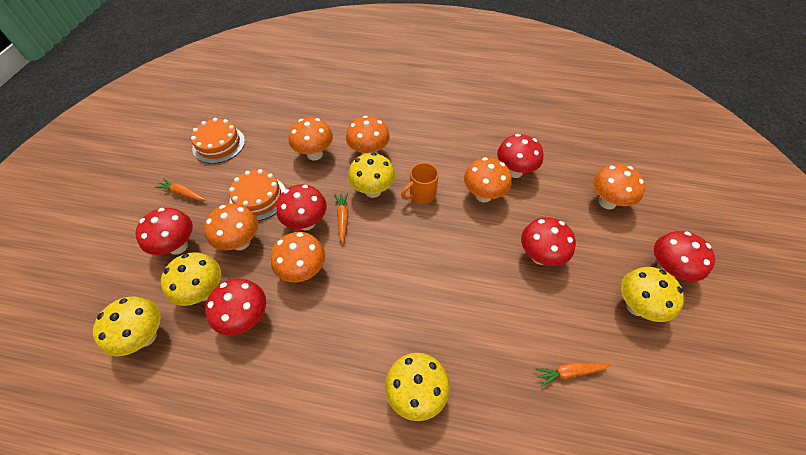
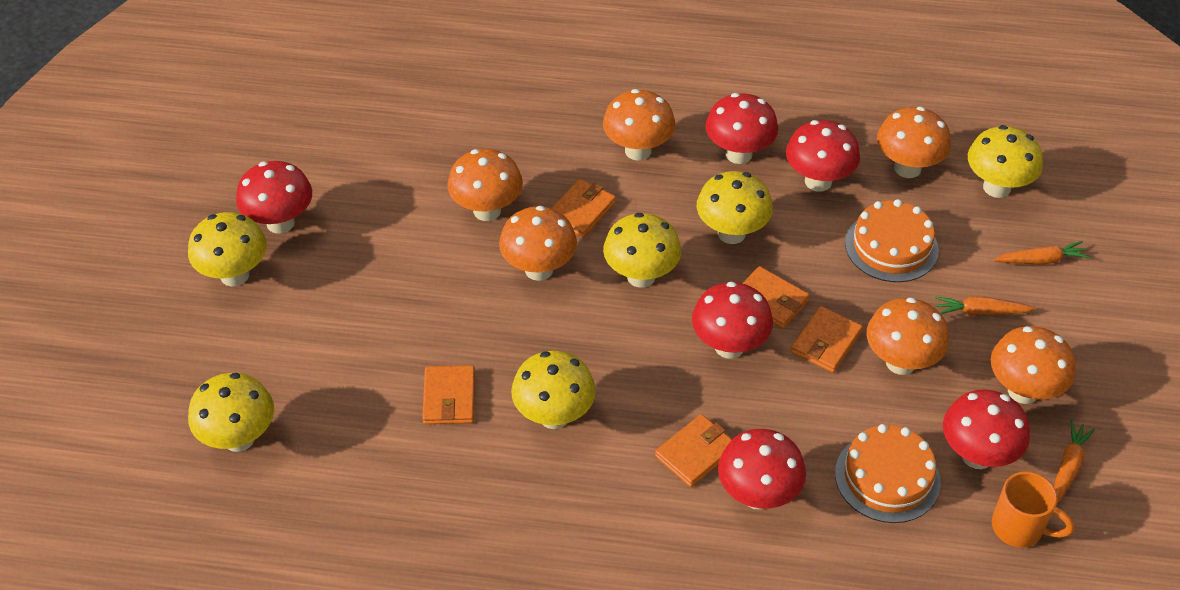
orange wallet: 0 -> 5
yellow mushroom: 5 -> 6

